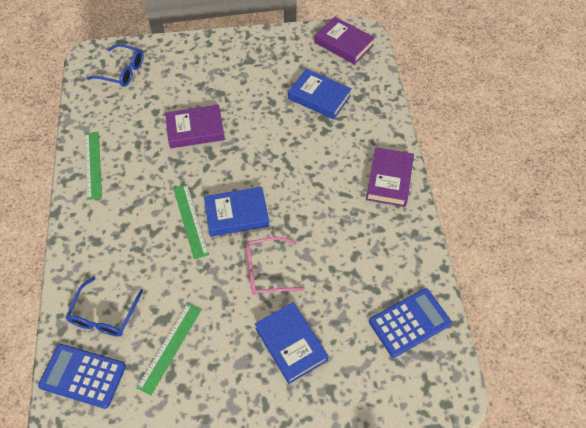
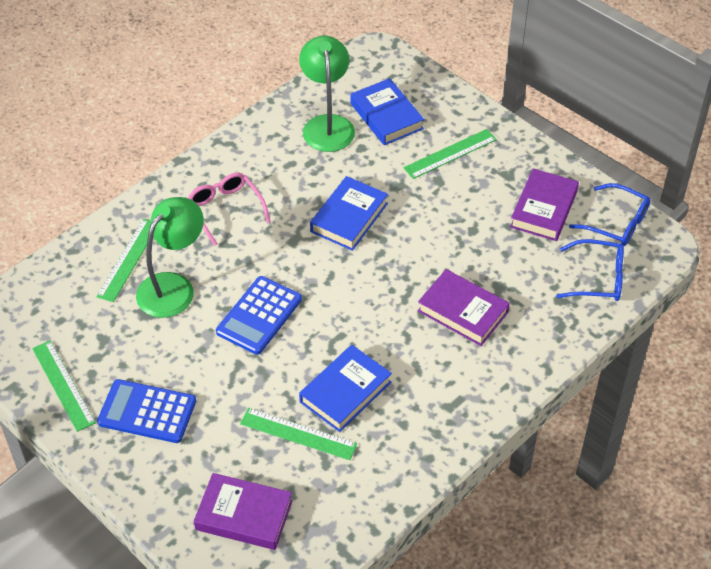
green lamp: 0 -> 2
green ruler: 3 -> 4

